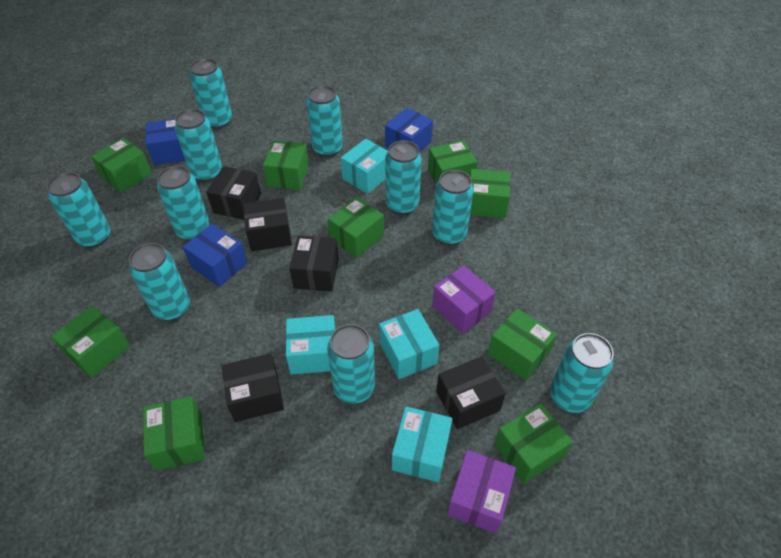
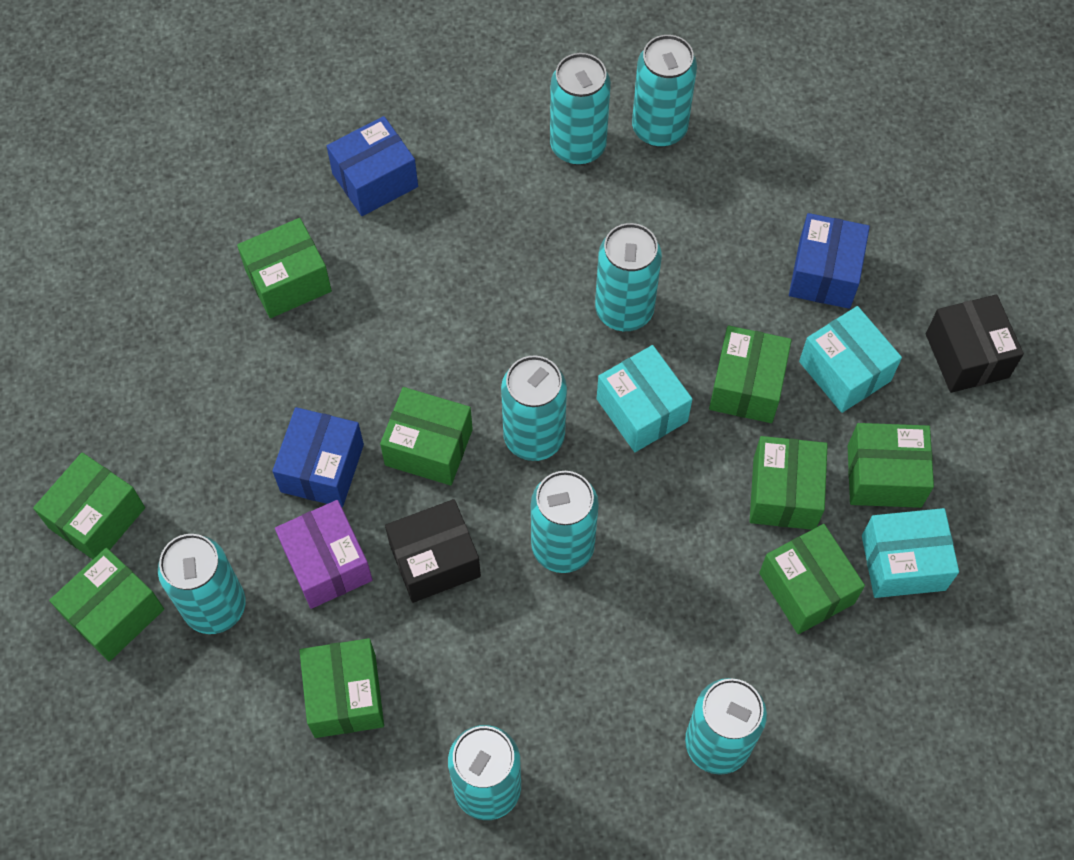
black box: 5 -> 2
purple box: 2 -> 1
turquoise box: 4 -> 3
turquoise can: 10 -> 8

